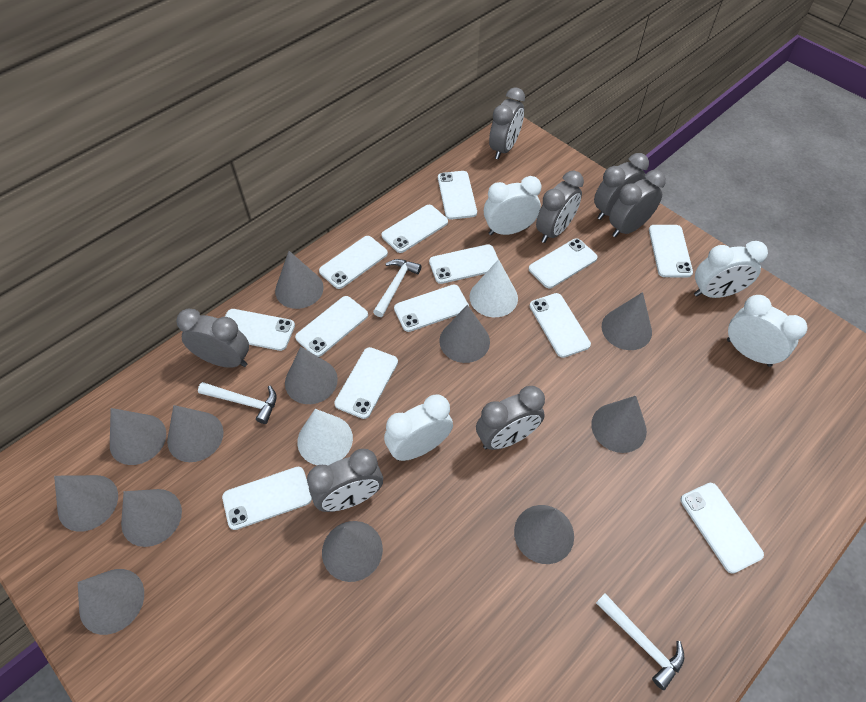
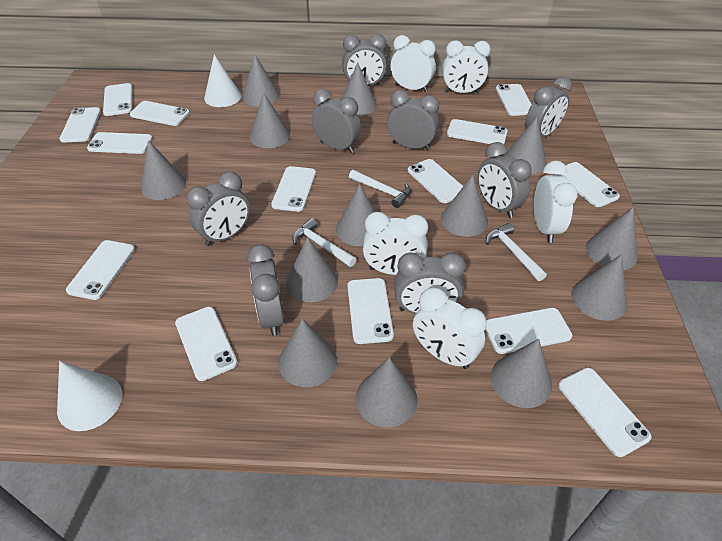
grey clock: 7 -> 8
grey cone: 12 -> 13
white clock: 4 -> 5
white phone: 13 -> 14

